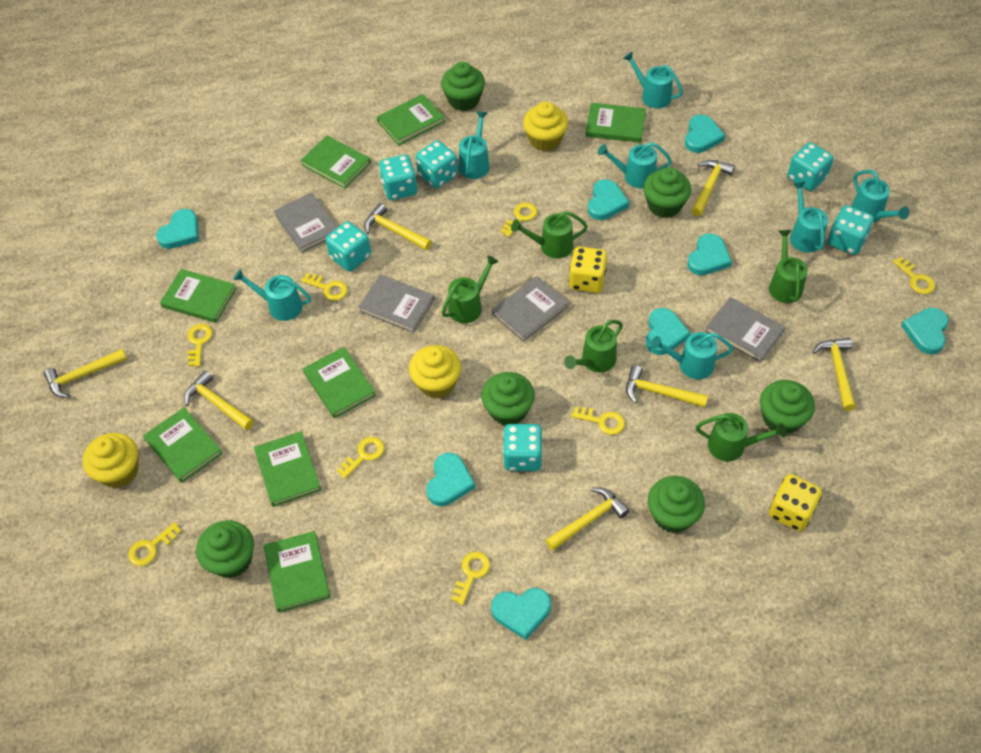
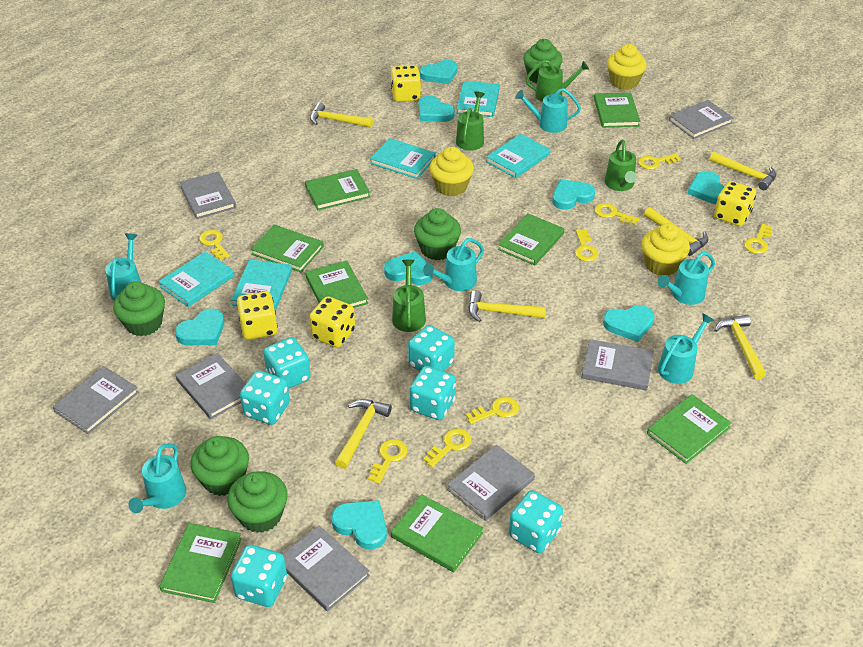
green cupcake: 6 -> 5
green watering can: 5 -> 4
grey book: 4 -> 7
turquoise book: 0 -> 5
turquoise watering can: 7 -> 6
yellow dice: 2 -> 4
yellow hammer: 7 -> 6

